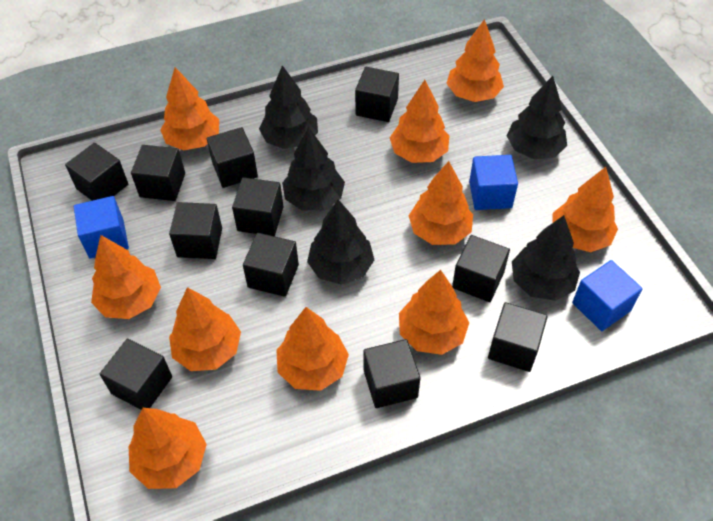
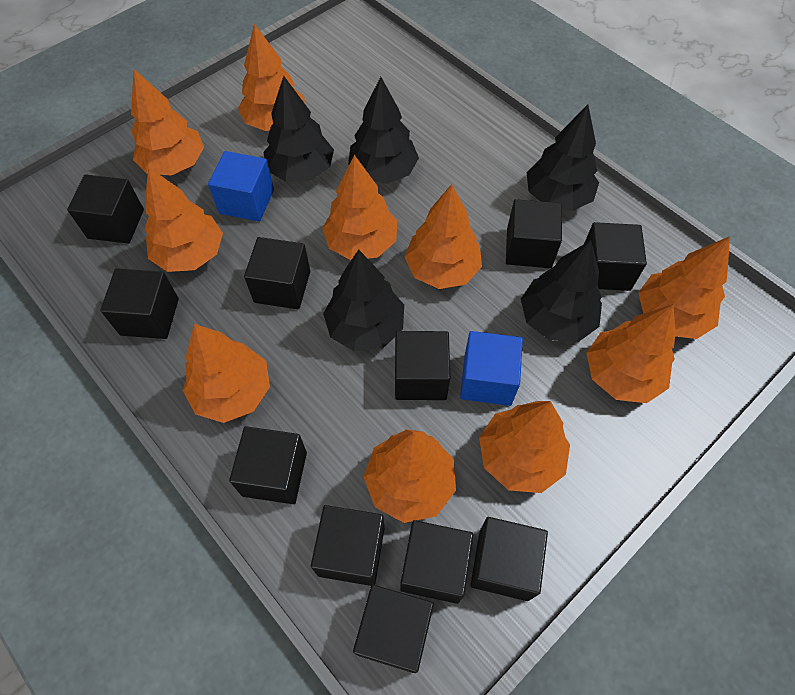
blue cube: 3 -> 2

